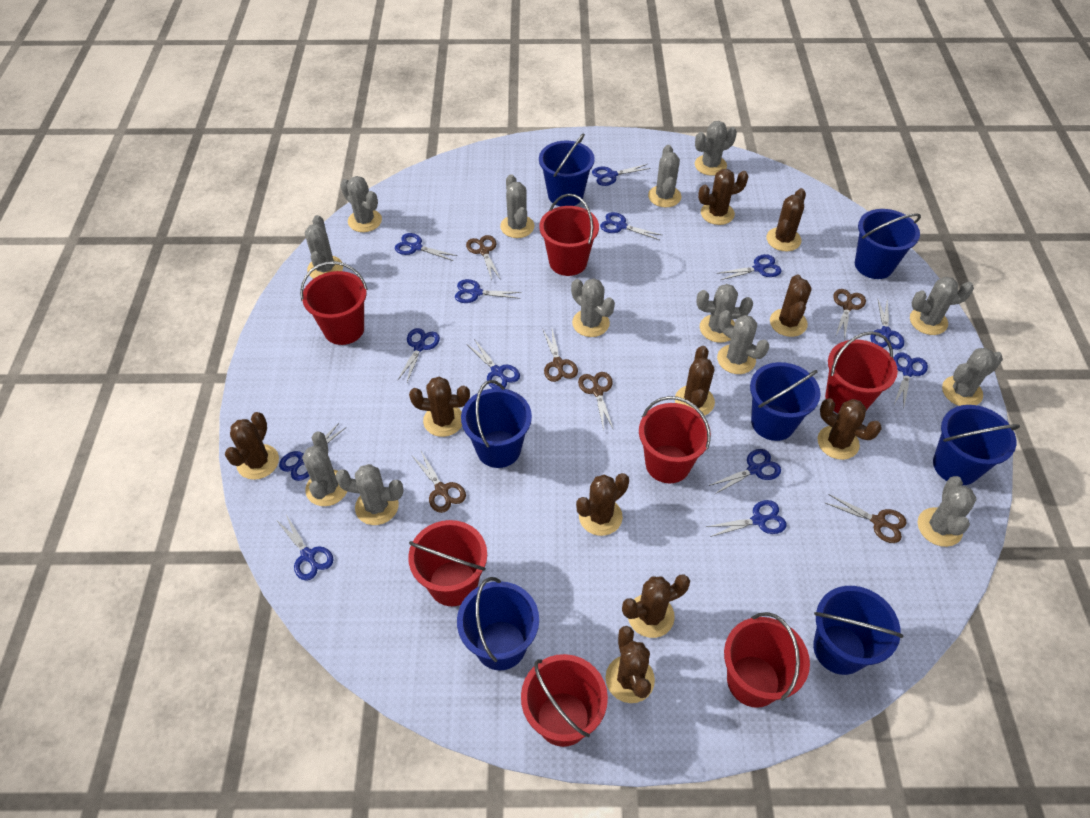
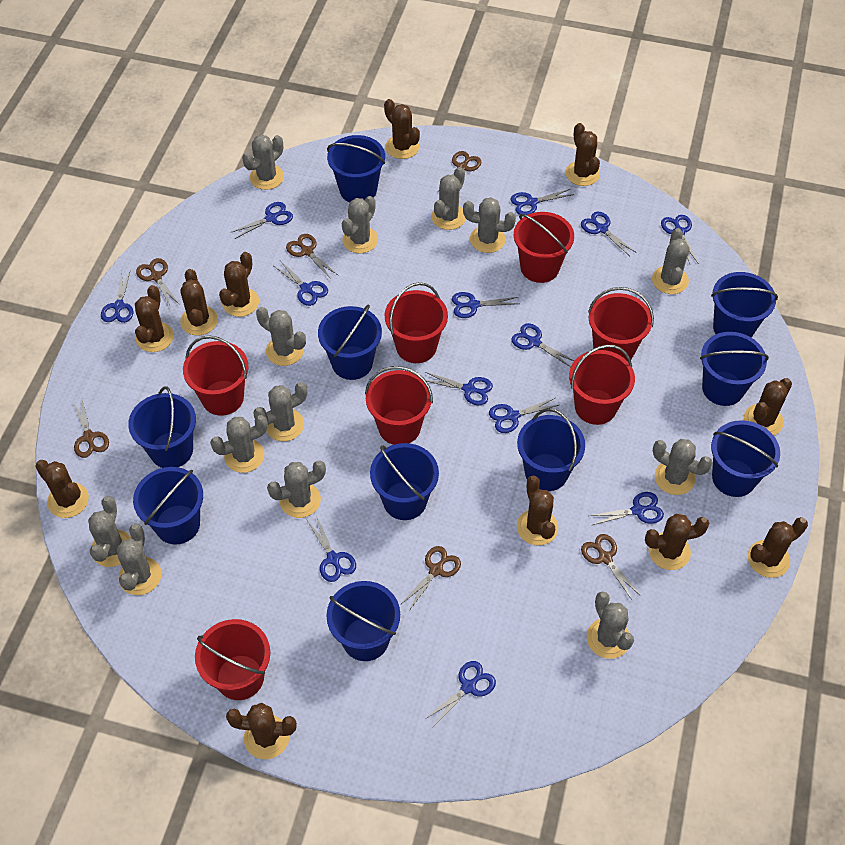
blue bucket: 7 -> 10
brown cactus: 10 -> 11

